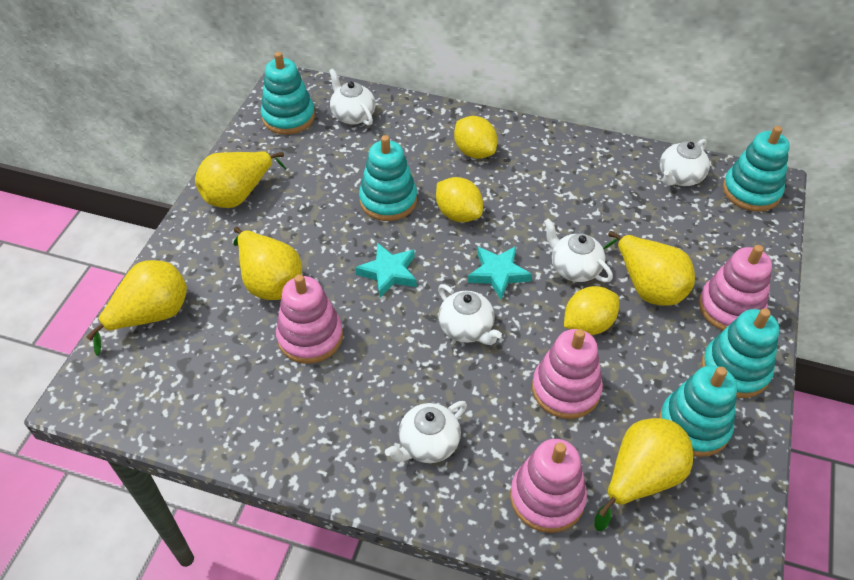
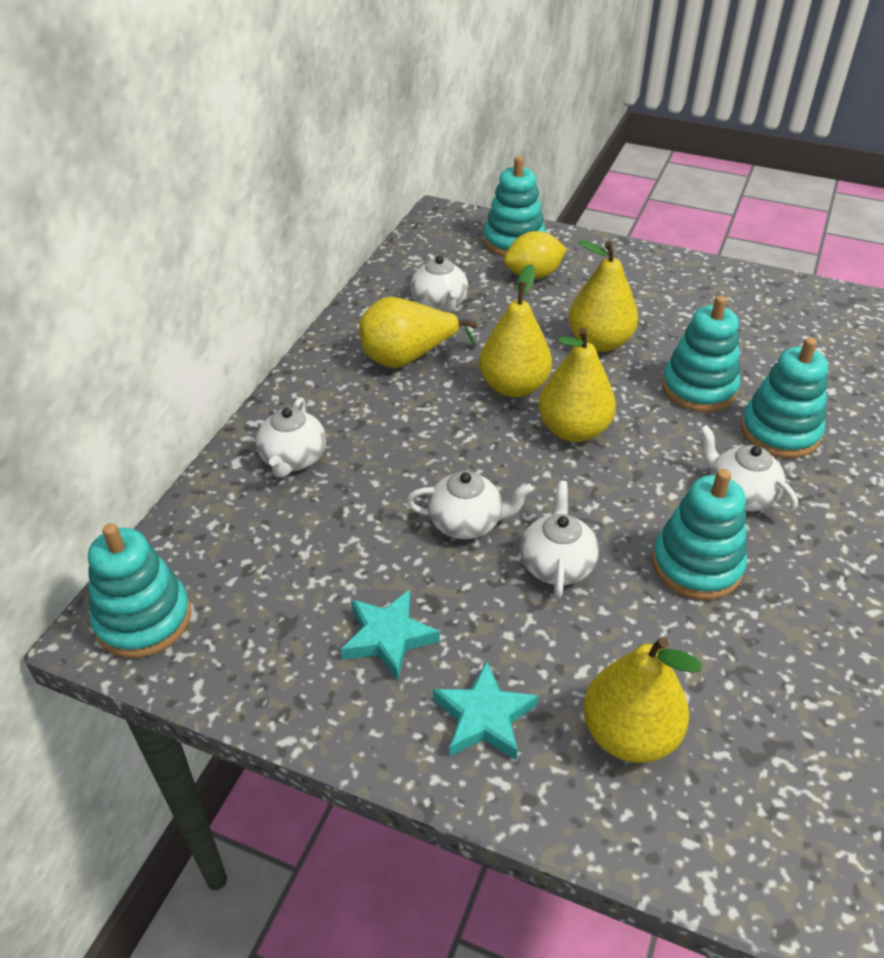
pink stacking toy: 4 -> 0
yellow lemon: 3 -> 1

